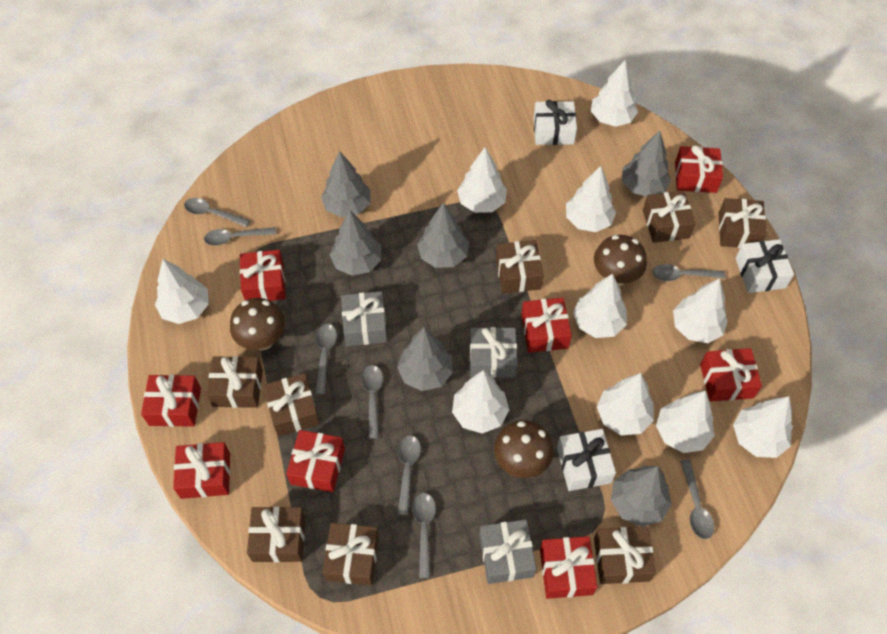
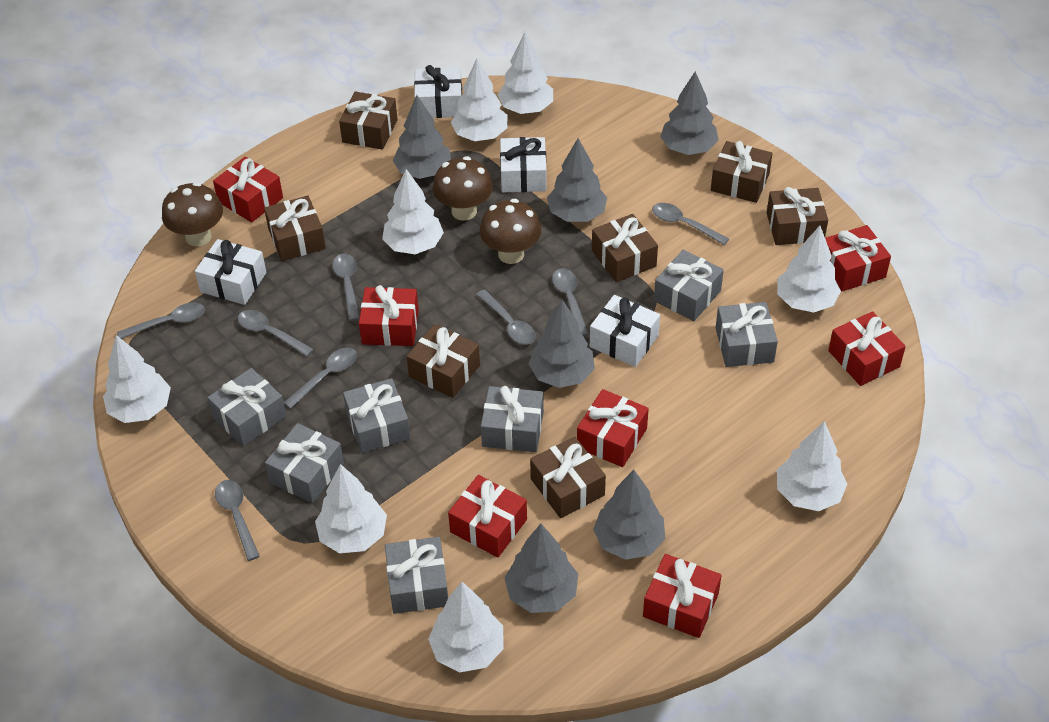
brown gift: 8 -> 7
grey gift: 3 -> 7
red gift: 8 -> 7
white gift: 3 -> 4
white tree: 10 -> 8

